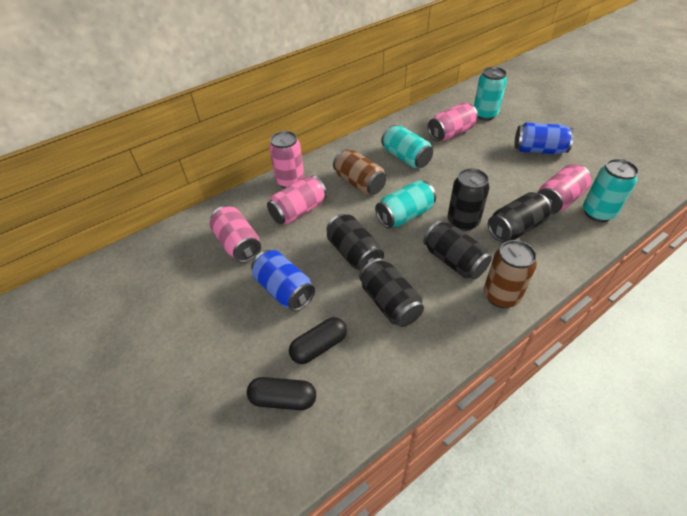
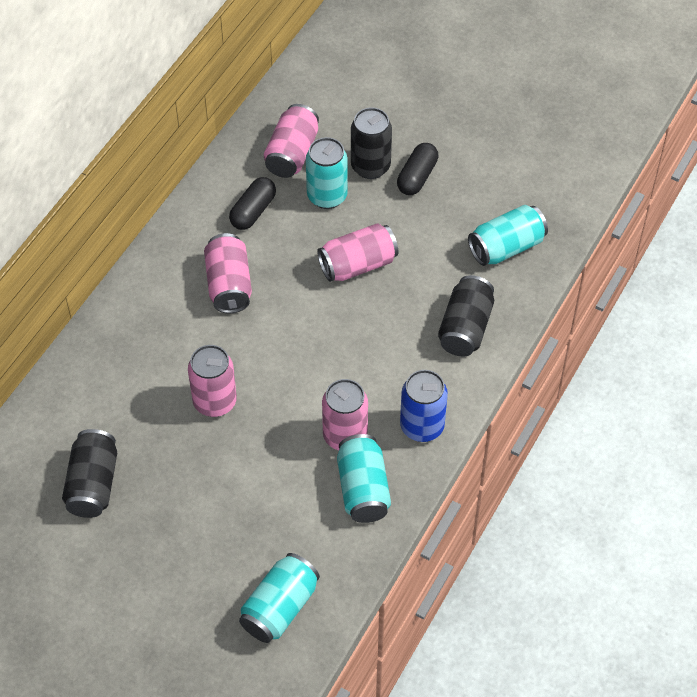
black can: 5 -> 3
blue can: 2 -> 1
brown can: 2 -> 0

